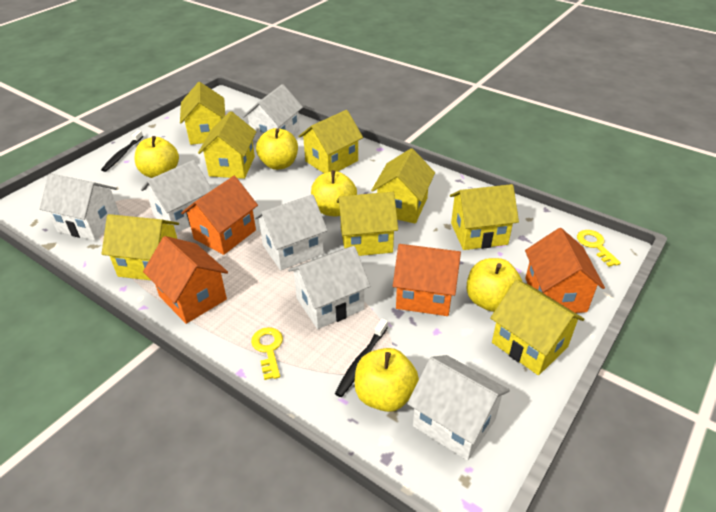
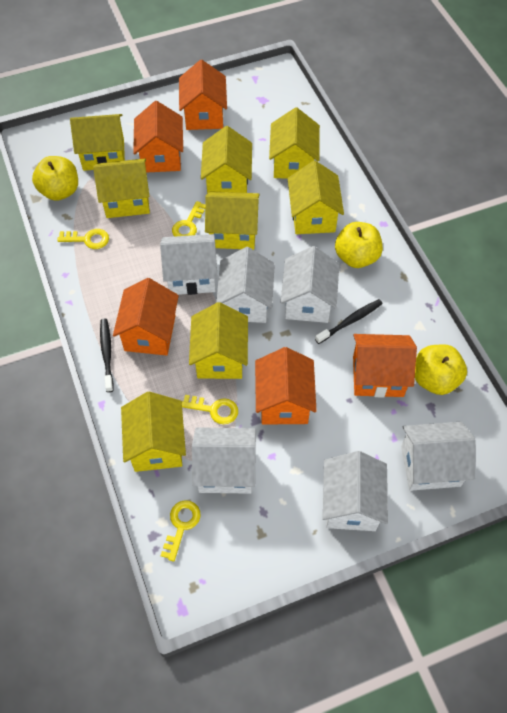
orange house: 4 -> 5
yellow apple: 5 -> 3
yellow key: 2 -> 4

